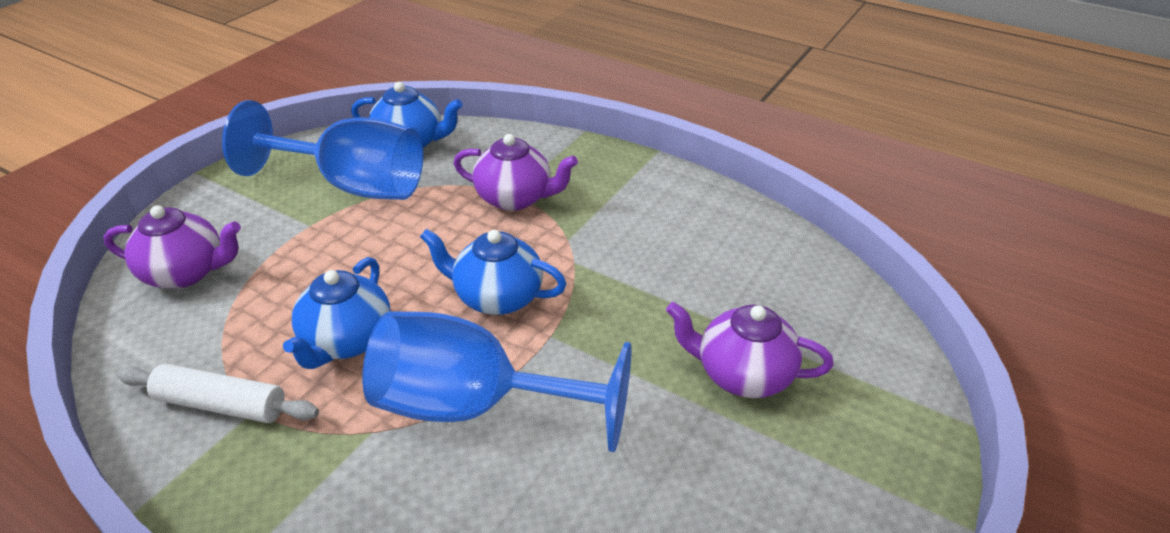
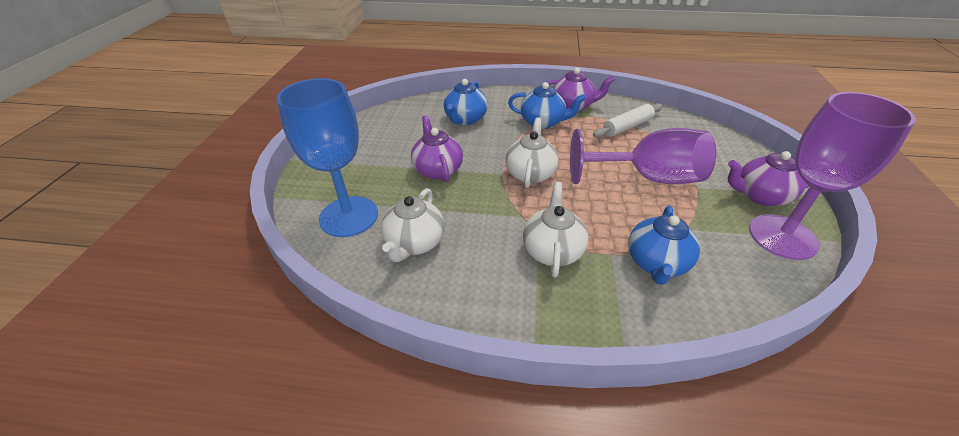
blue goblet: 2 -> 1
purple goblet: 0 -> 2
white teapot: 0 -> 3

